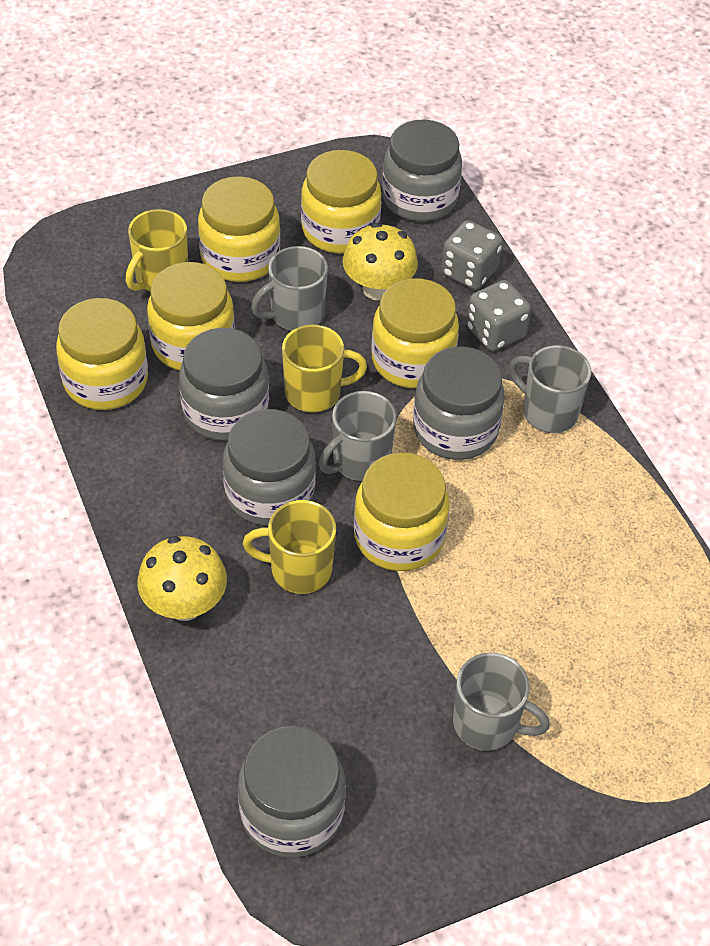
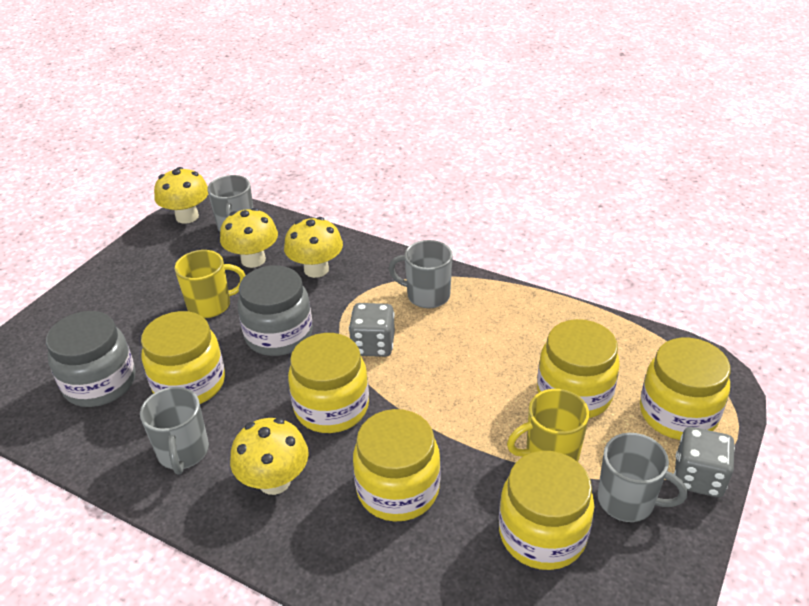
grey jar: 5 -> 2
yellow mug: 3 -> 2
yellow mushroom: 2 -> 4

